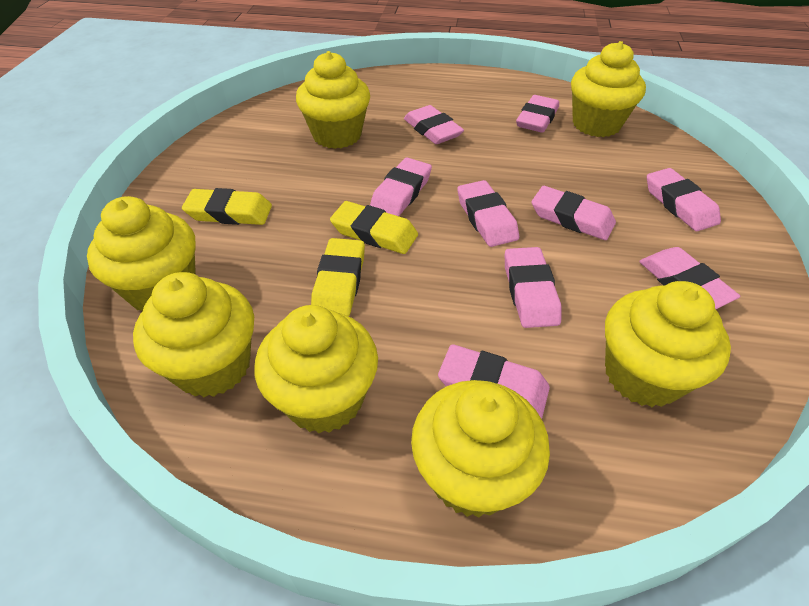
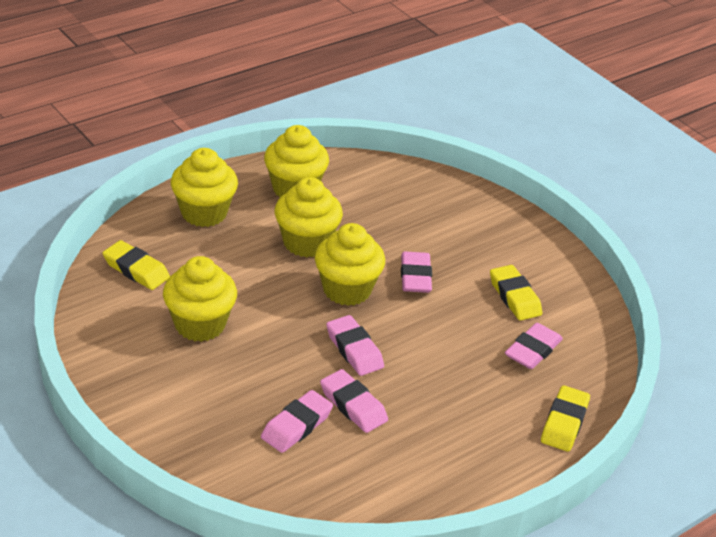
pink eraser: 9 -> 5
yellow cupcake: 7 -> 5

